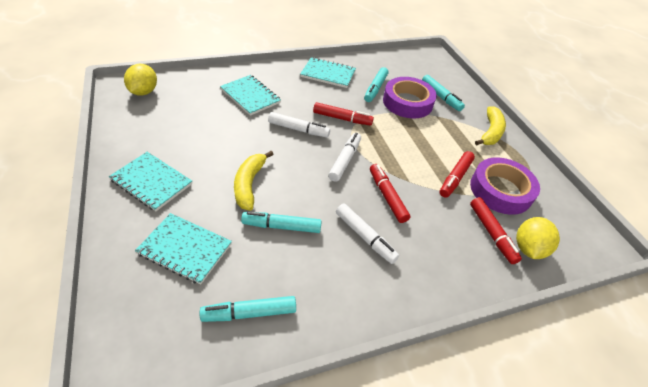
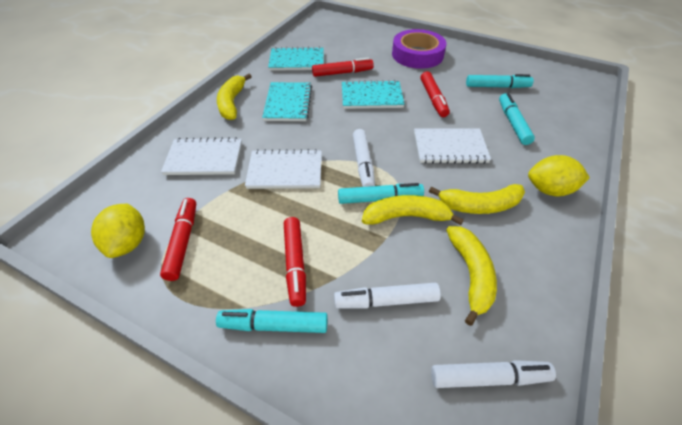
purple tape: 2 -> 1
turquoise notebook: 4 -> 3
white notebook: 0 -> 3
yellow banana: 2 -> 4

